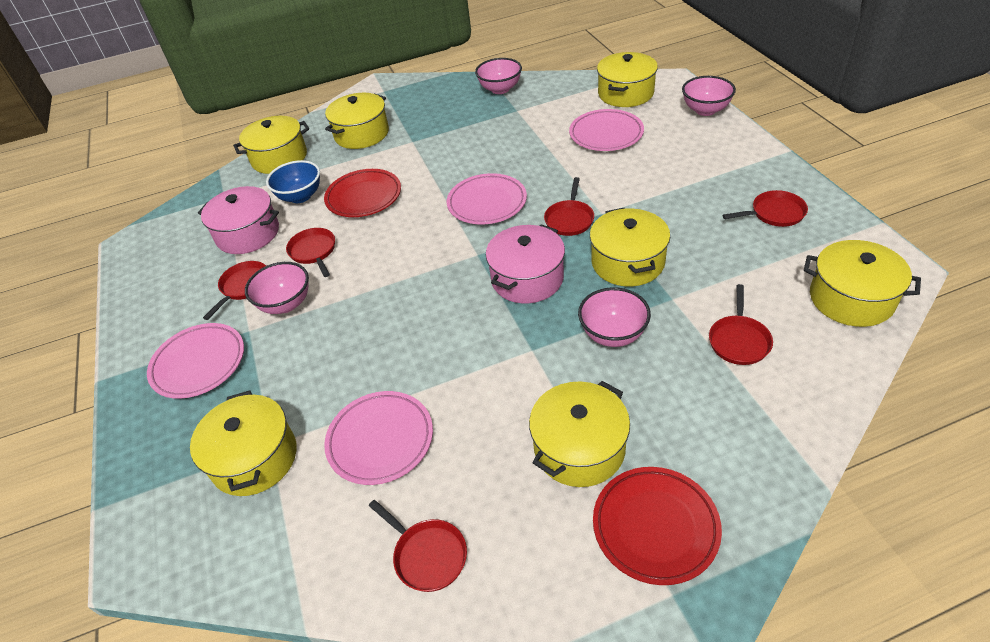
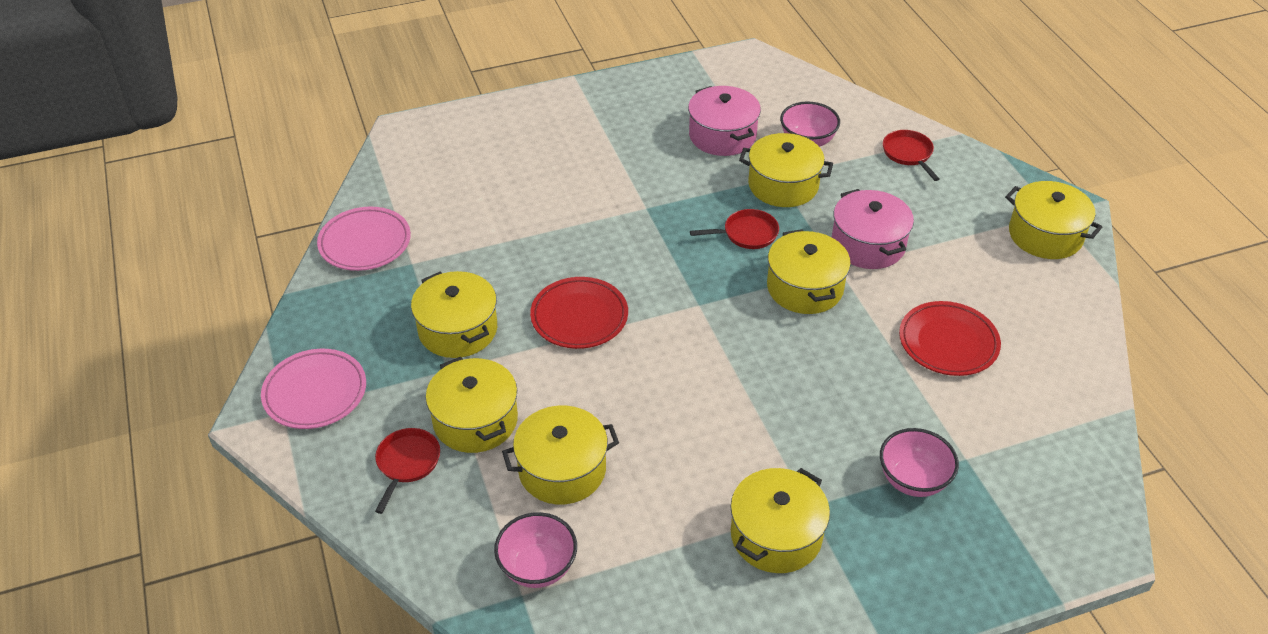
blue bowl: 1 -> 0
pink bowl: 4 -> 3
pink plate: 4 -> 2
red pan: 6 -> 3

